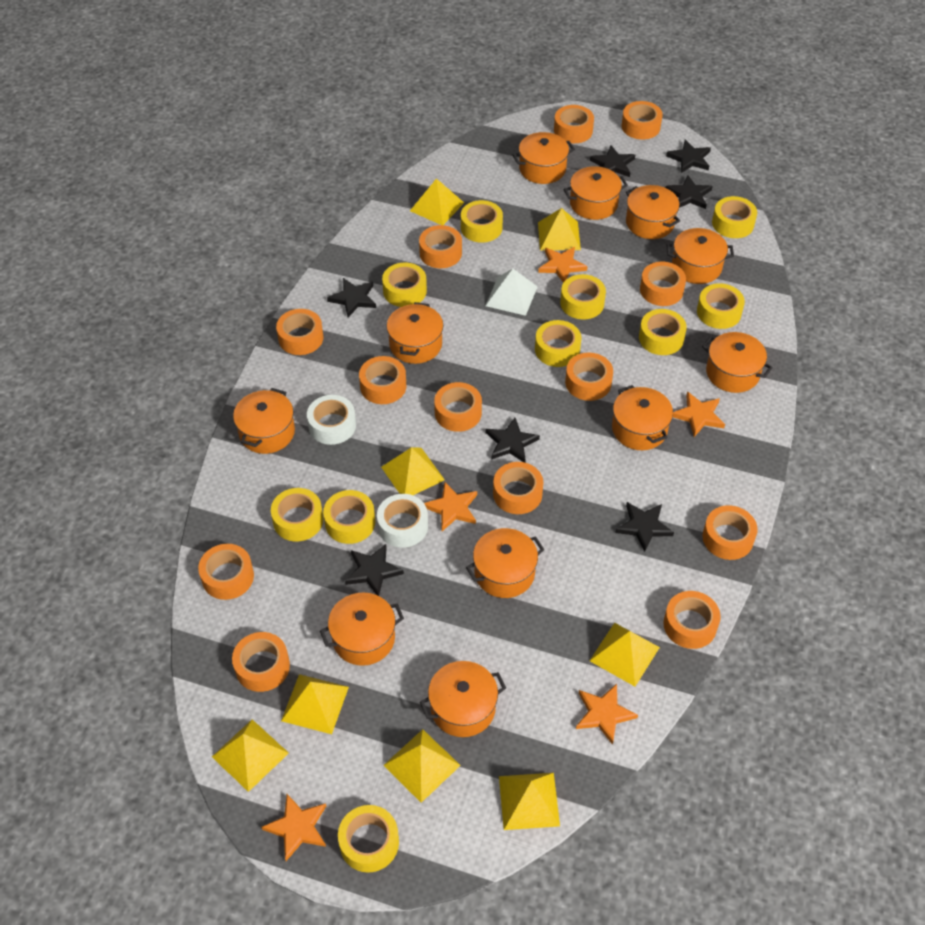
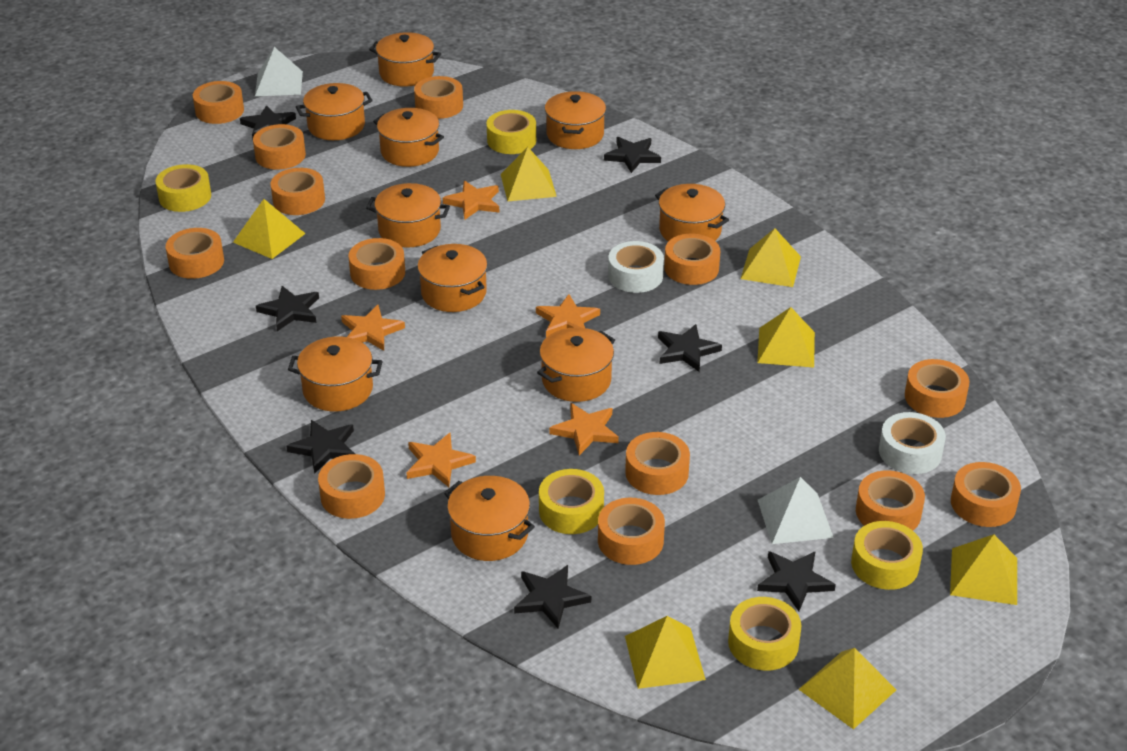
orange pot: 11 -> 10
white pyramid: 1 -> 2
yellow pyramid: 8 -> 7
yellow tape: 10 -> 5

